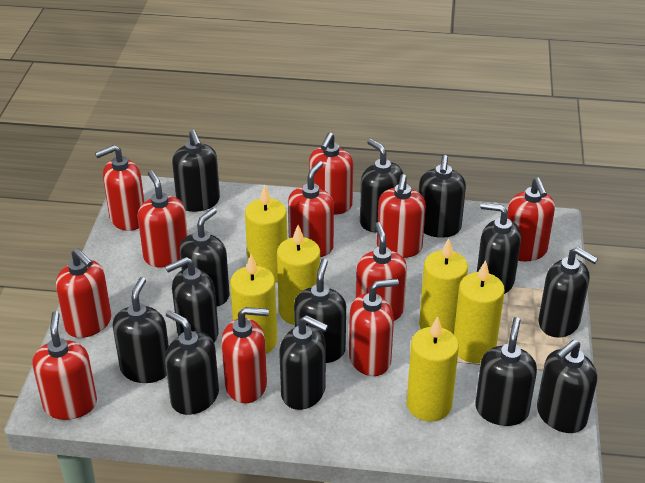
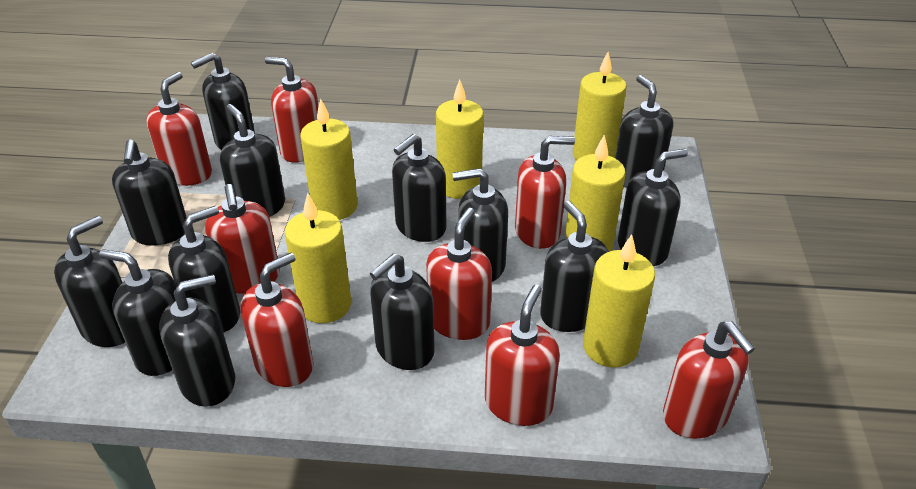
red soap dispenser: 11 -> 8

